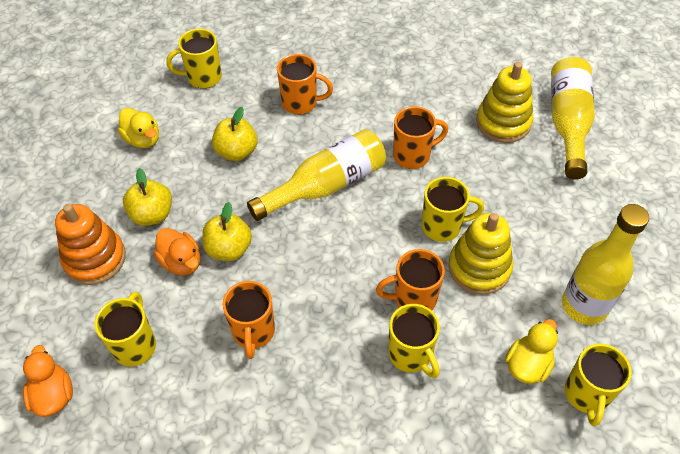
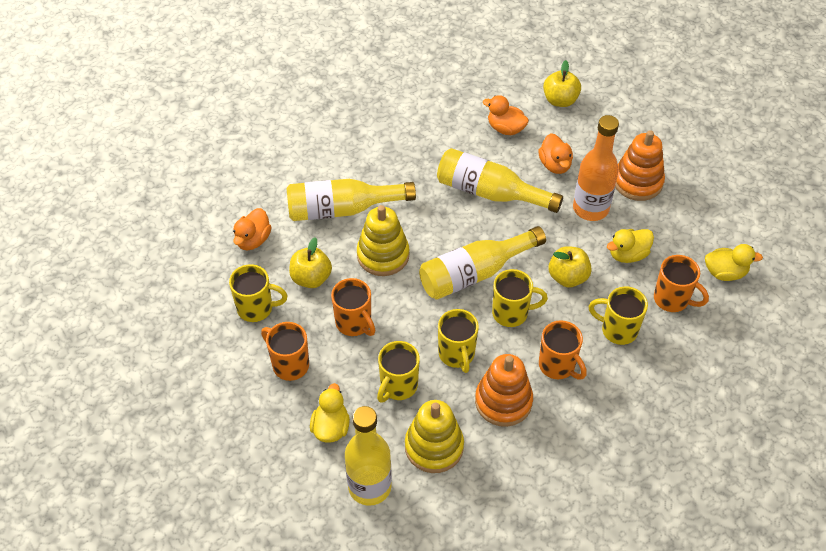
orange bottle: 0 -> 1
orange duck: 2 -> 3
orange stacking toy: 1 -> 2
yellow bottle: 3 -> 4
yellow duck: 2 -> 3

